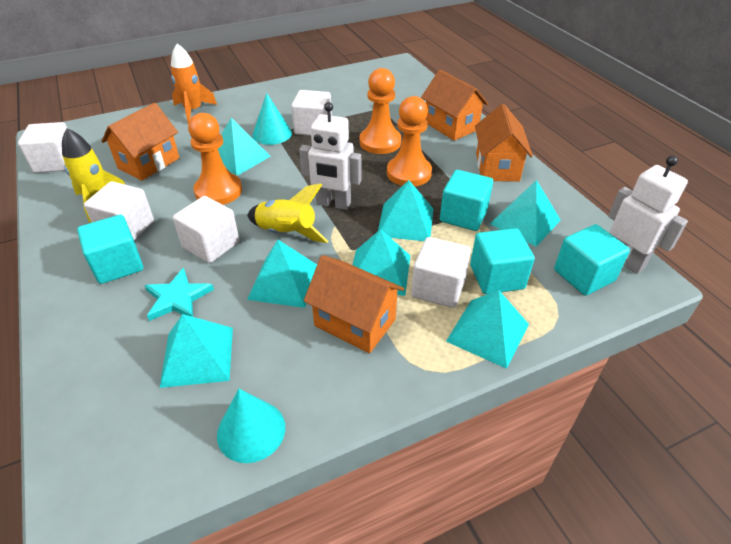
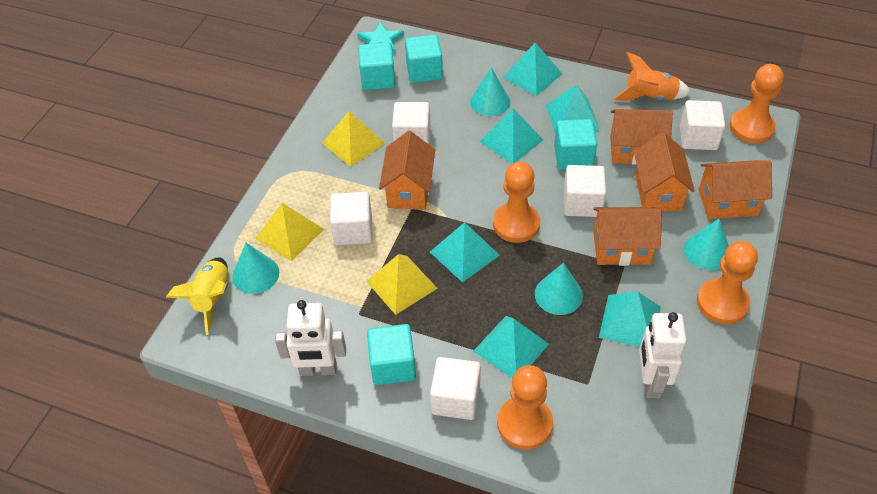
orange house: 4 -> 5
orange pawn: 3 -> 4
turquoise cone: 2 -> 4
turquoise pyramid: 7 -> 6
yellow pyramid: 0 -> 3
yellow rocket: 2 -> 1

